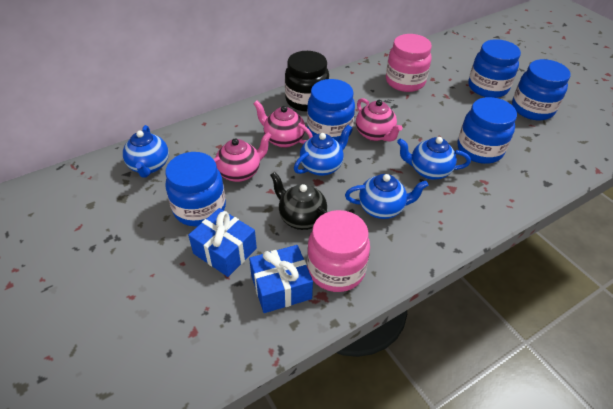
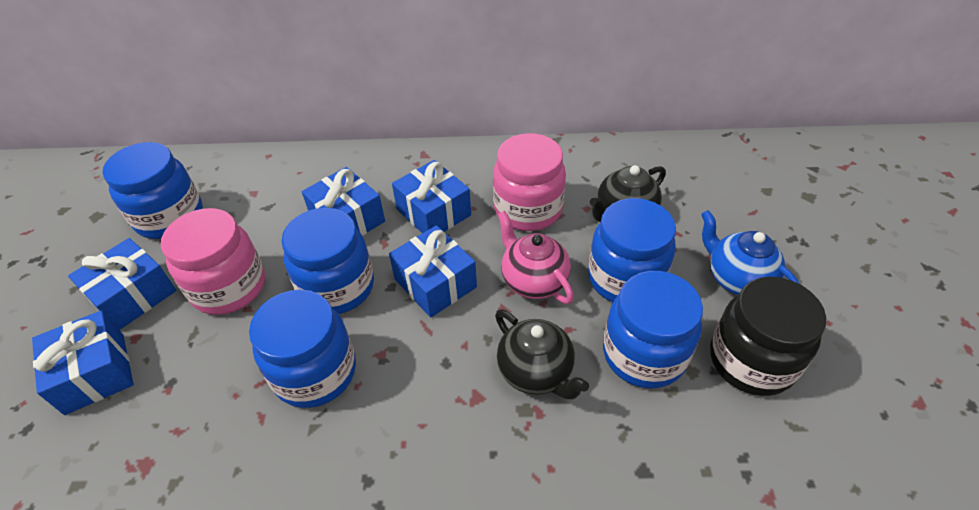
black teapot: 1 -> 2
blue gift: 2 -> 5
blue teapot: 4 -> 1
pink teapot: 3 -> 1

